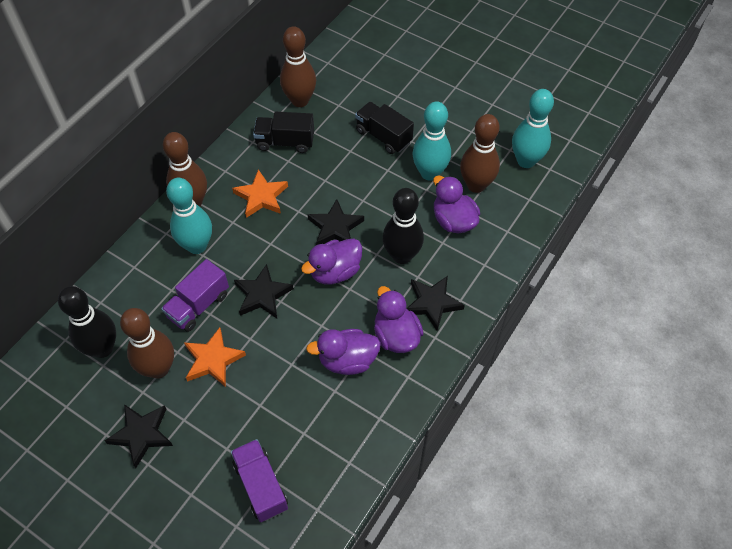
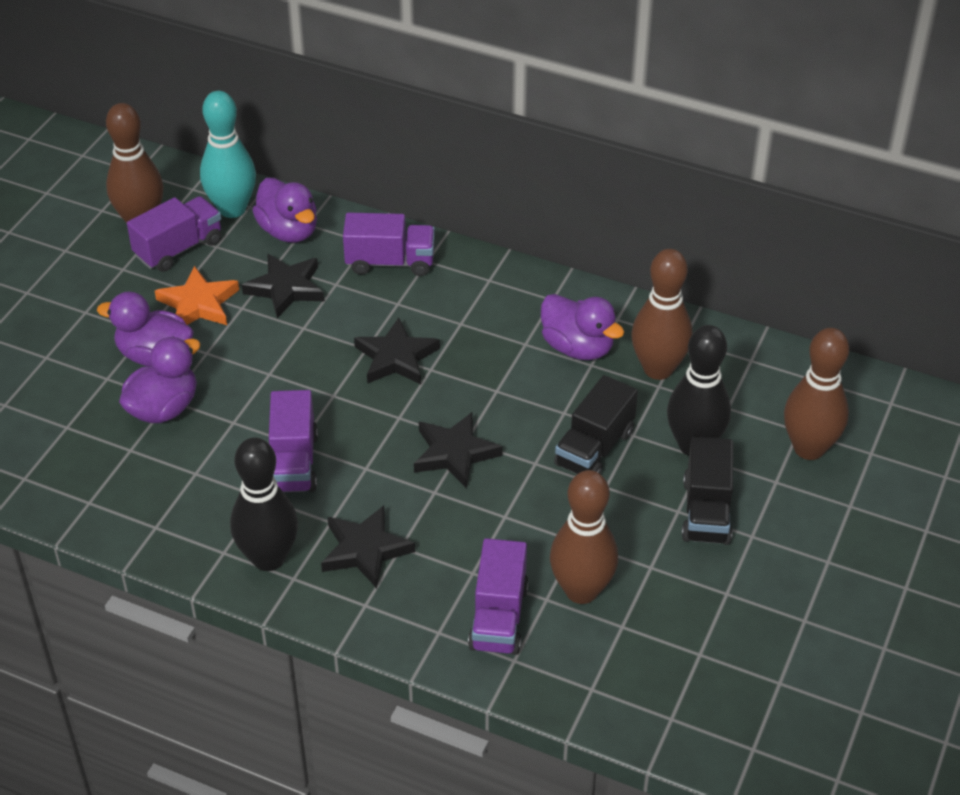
orange star: 2 -> 1
purple truck: 2 -> 4
turquoise bowling pin: 3 -> 1

